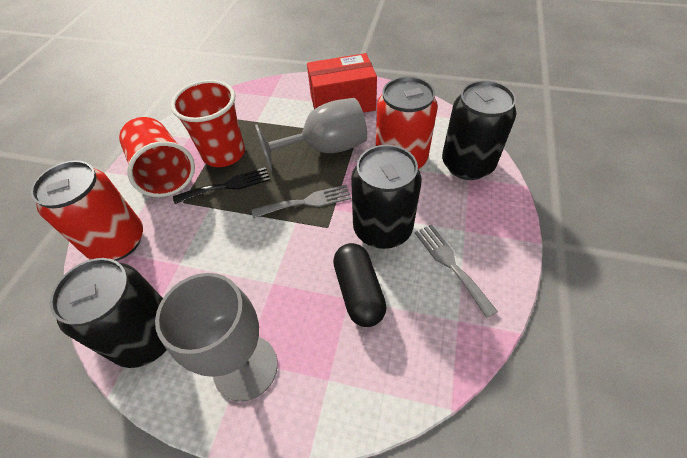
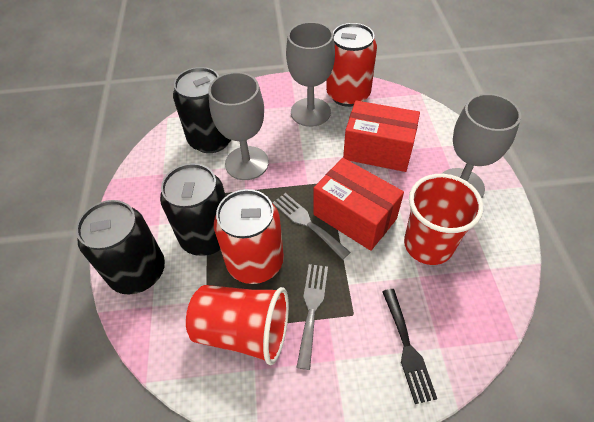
black capsule: 1 -> 0
grey goblet: 2 -> 3
red box: 1 -> 2

